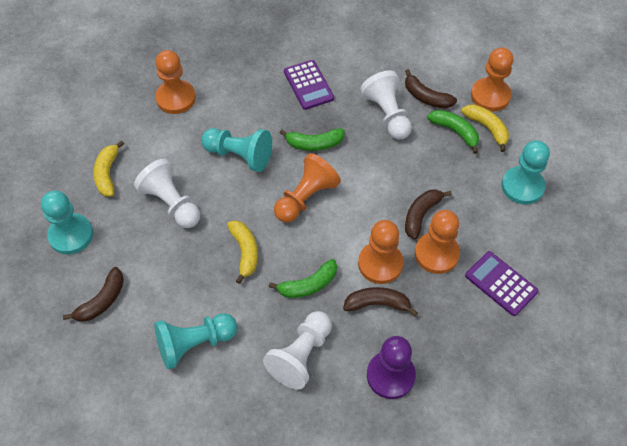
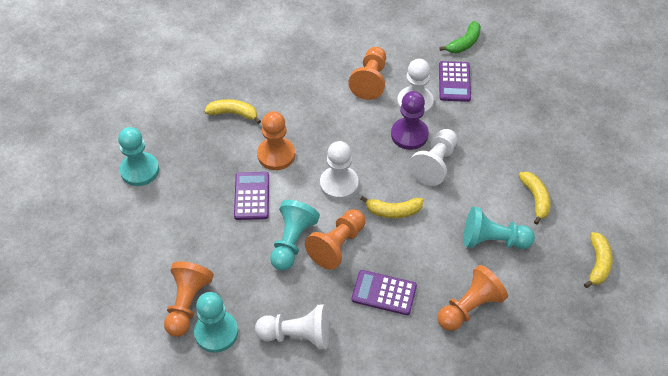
brown banana: 4 -> 0
green banana: 3 -> 1
purple calculator: 2 -> 3
white pawn: 3 -> 4
yellow banana: 3 -> 4

